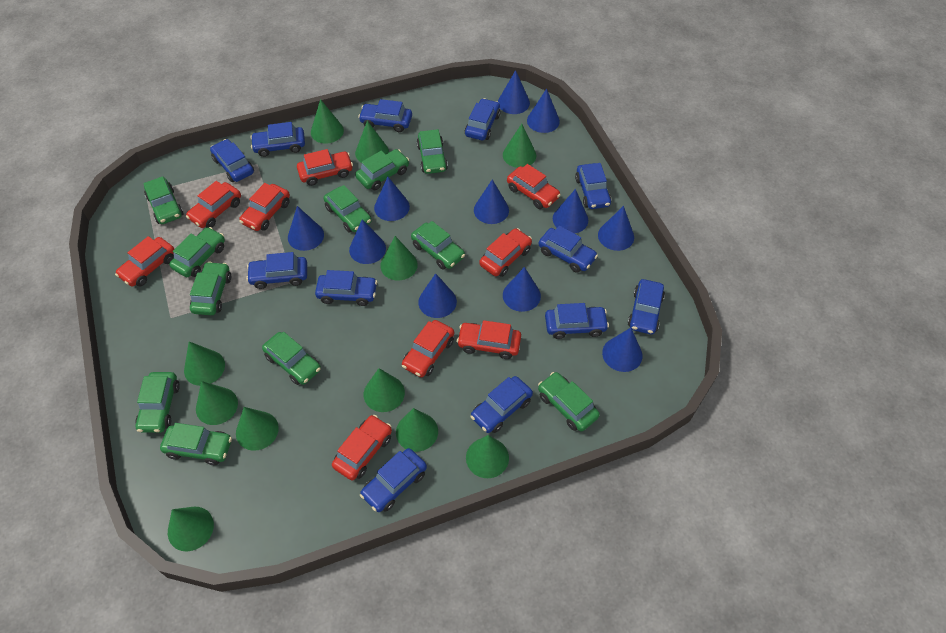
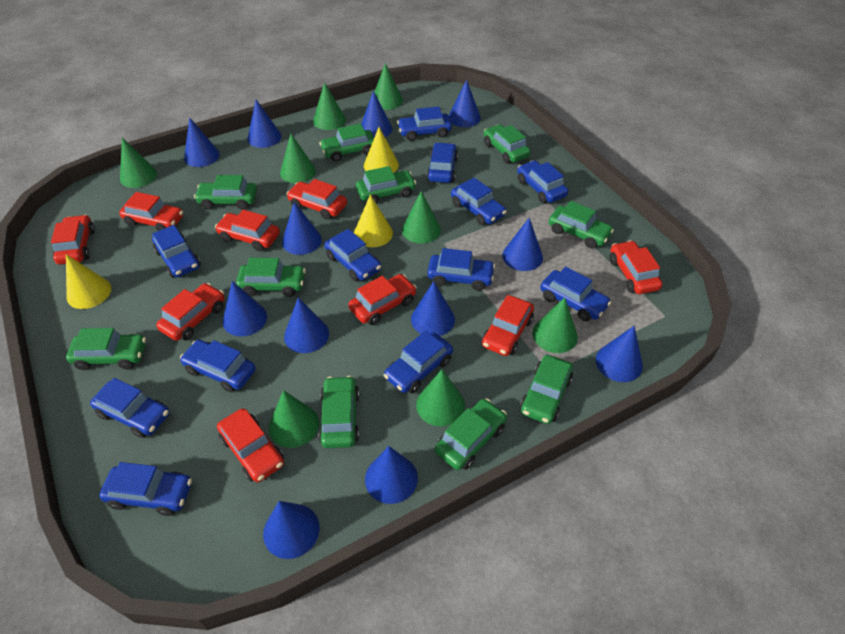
blue cone: 11 -> 12
green car: 11 -> 10
green cone: 11 -> 8
yellow cone: 0 -> 3

